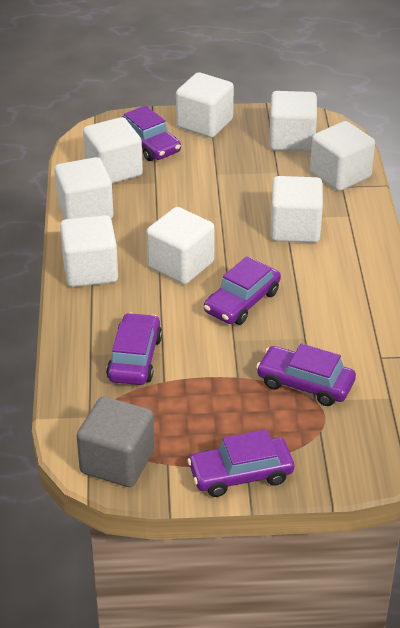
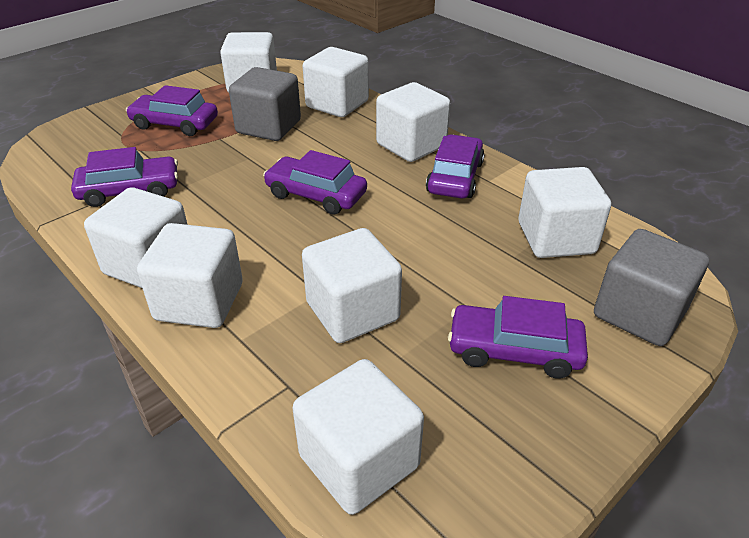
grey cube: 1 -> 2

